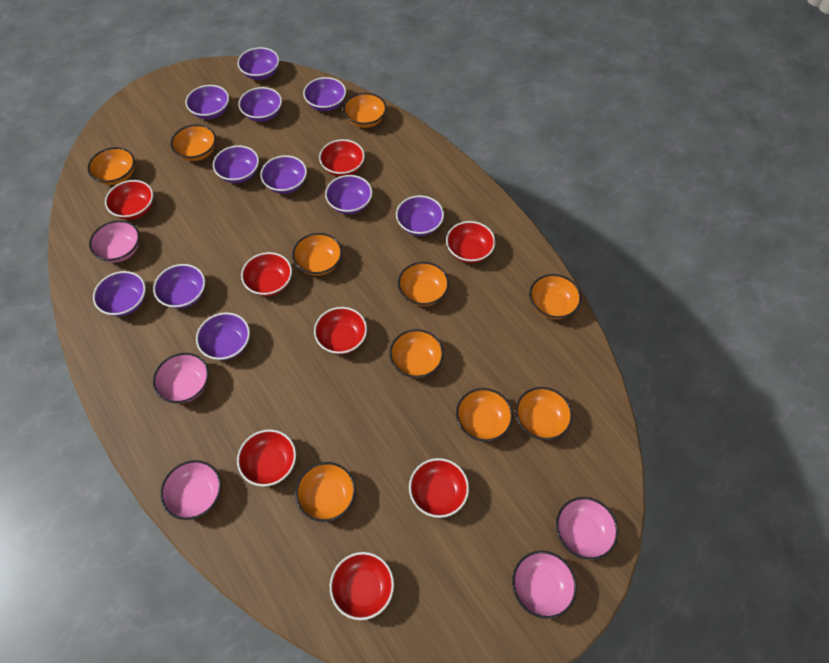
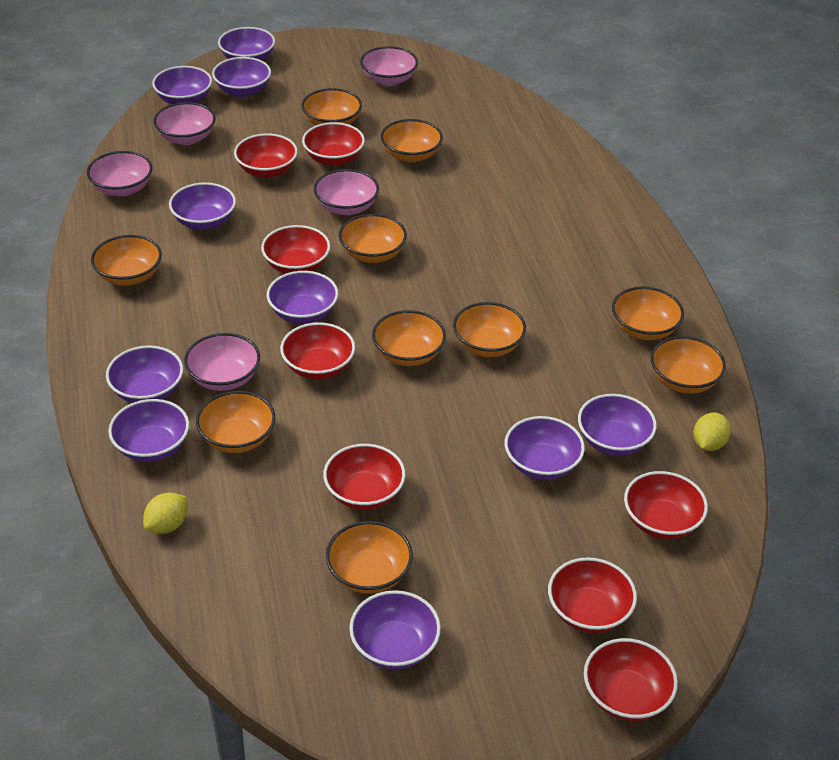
purple bowl: 11 -> 10
yellow lemon: 0 -> 2

